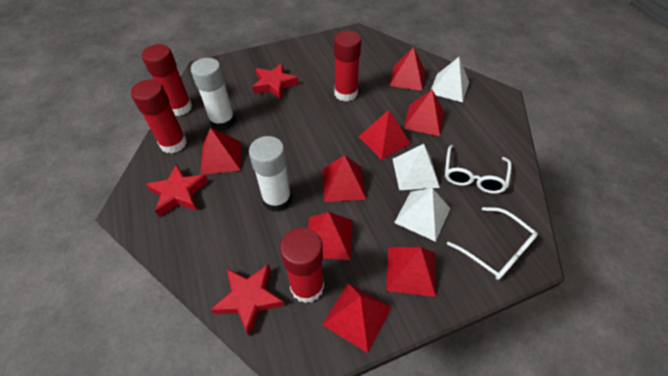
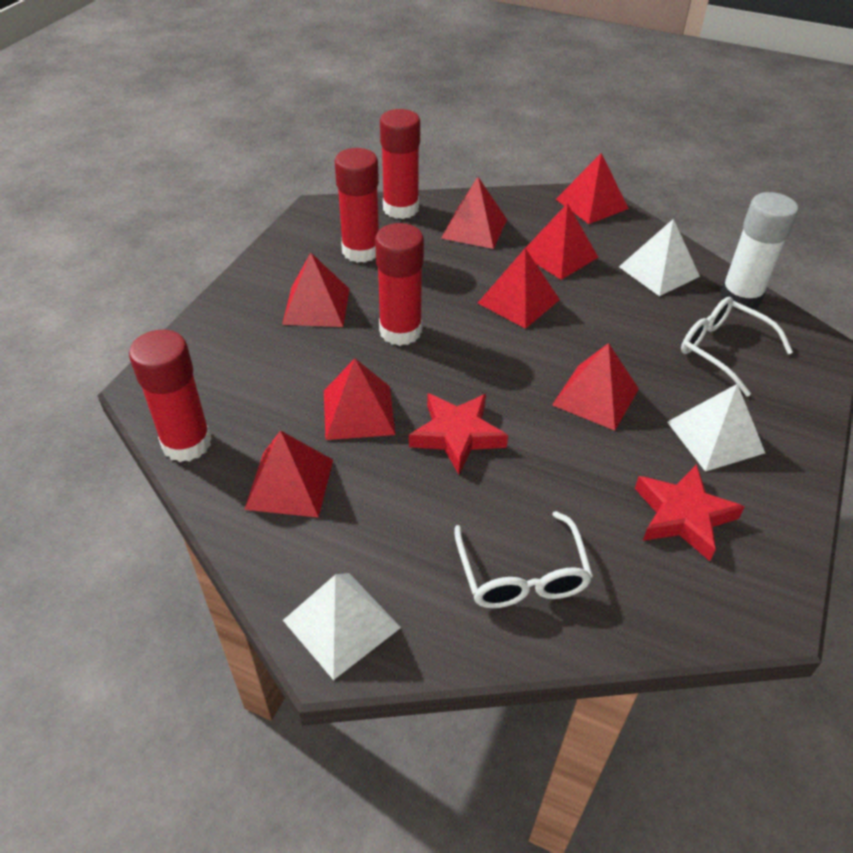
red star: 3 -> 2
white glue stick: 2 -> 1

